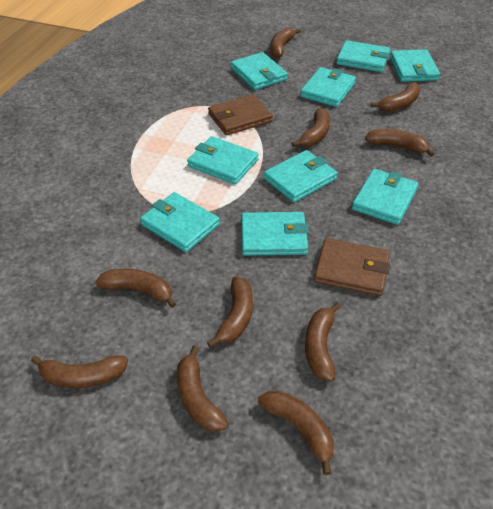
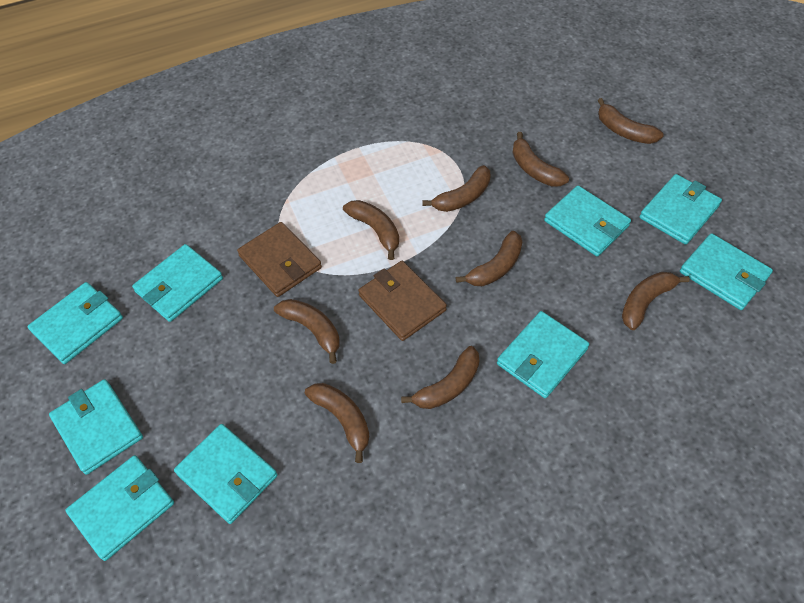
brown banana: 10 -> 9

